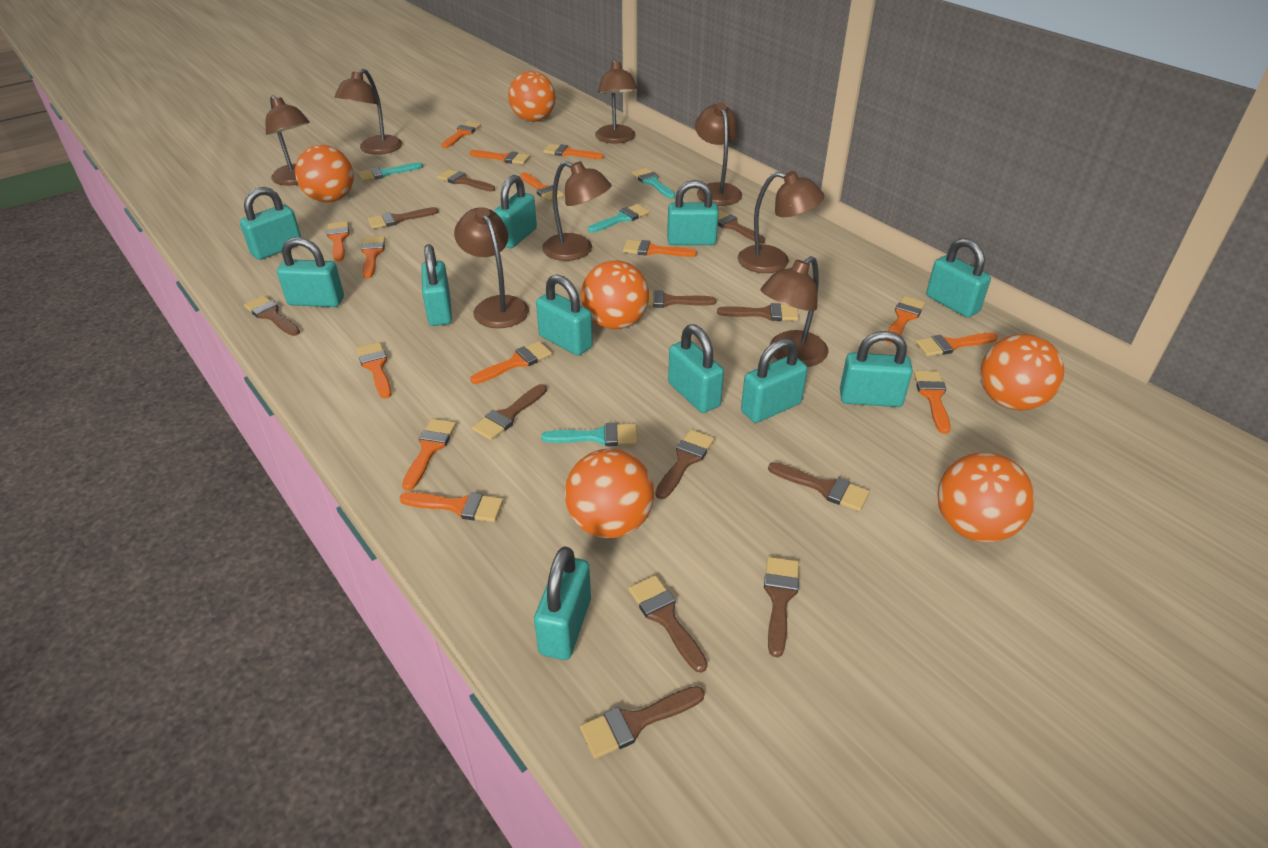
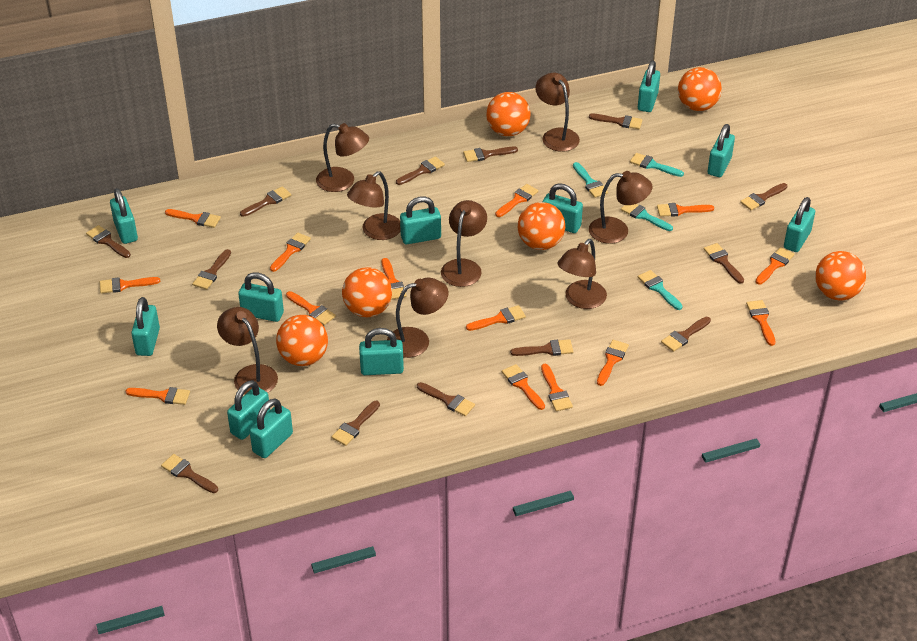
brown brush: 12 -> 13

